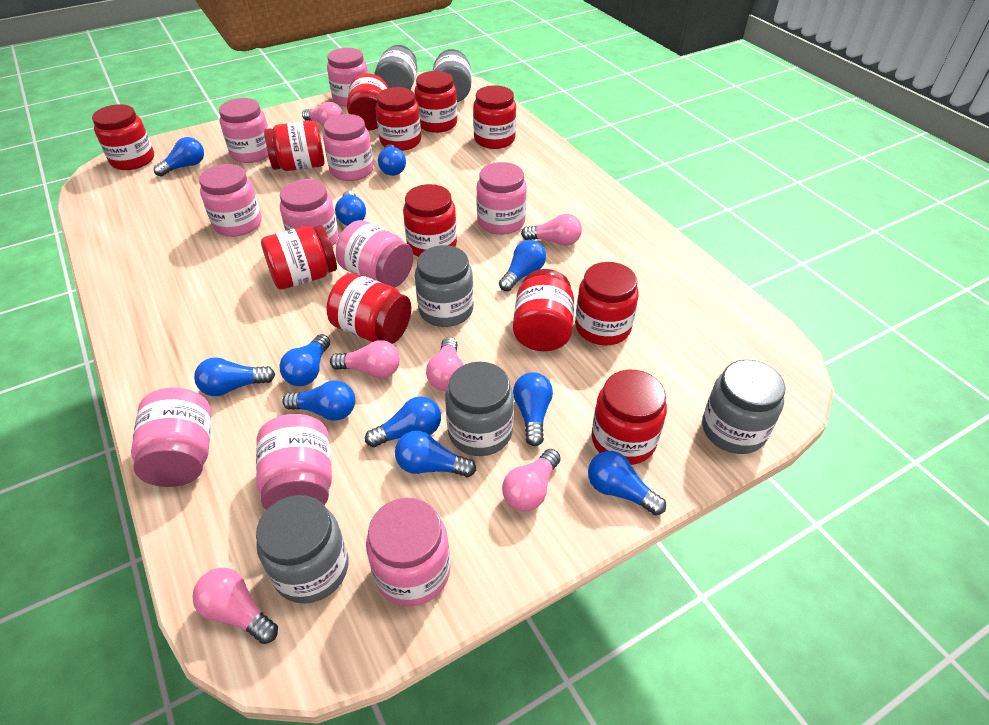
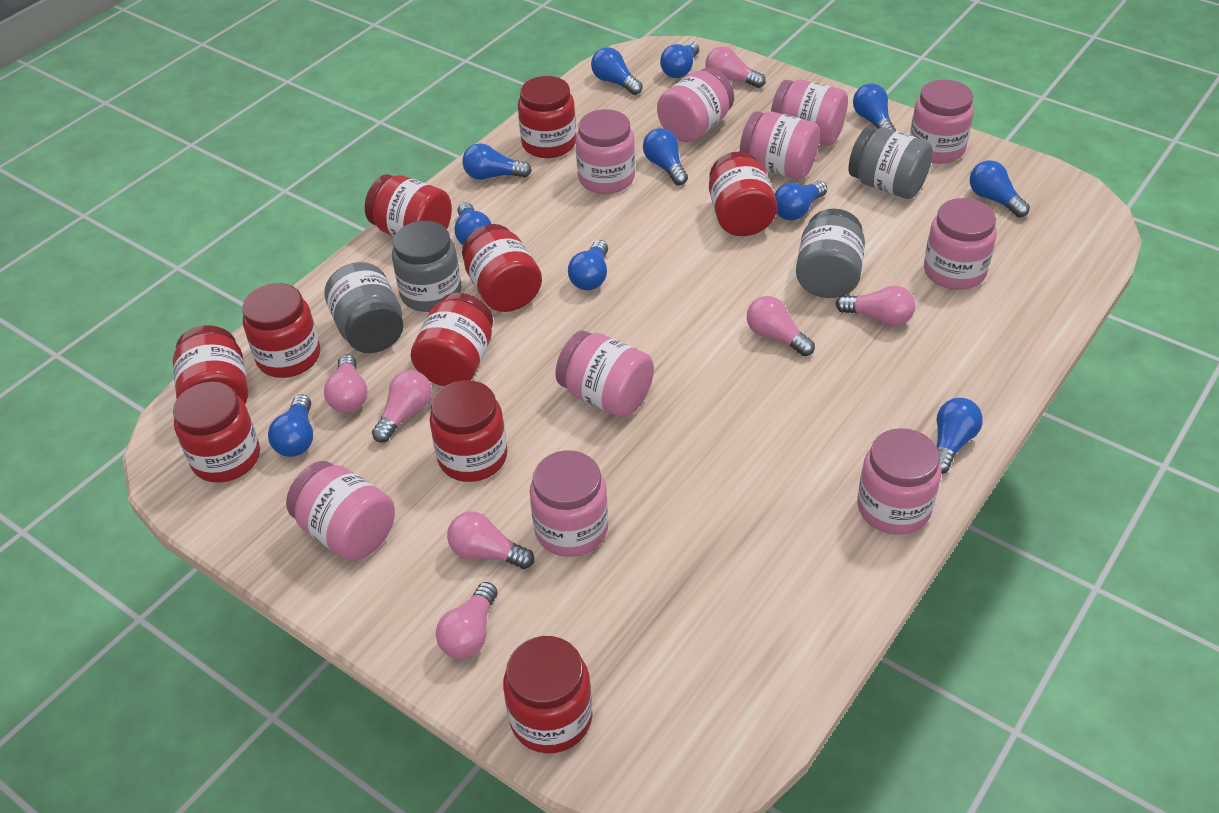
grey jar: 6 -> 4
pink light bulb: 6 -> 7
red jar: 12 -> 10

